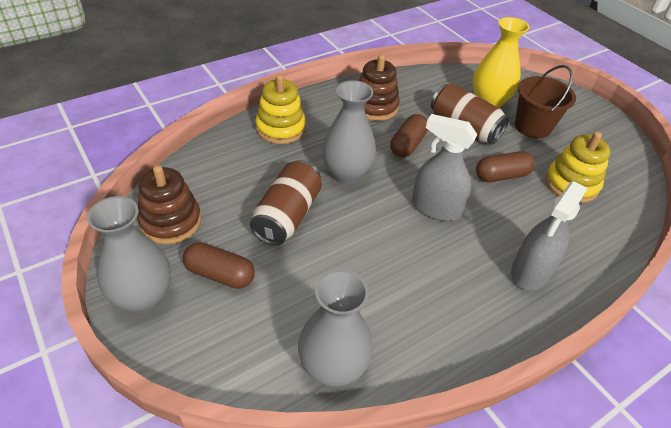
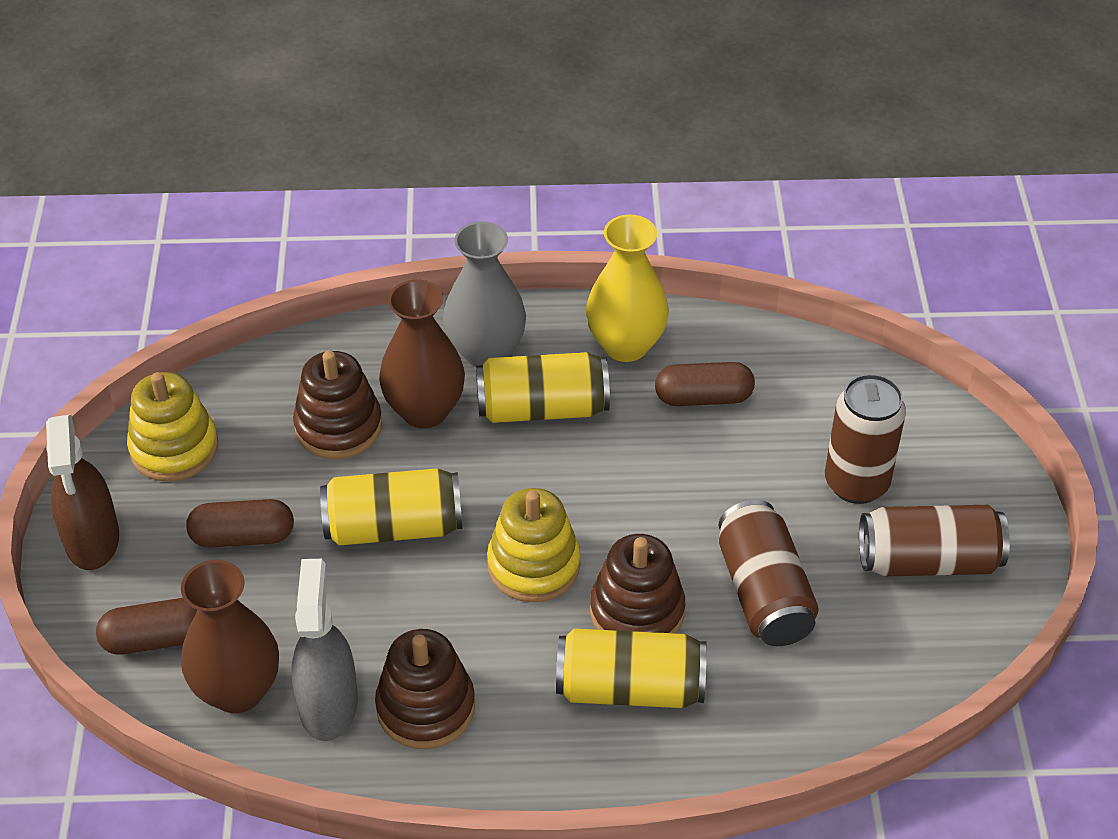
brown bucket: 1 -> 0
brown can: 2 -> 3
brown spray bottle: 0 -> 1
brown stacking toy: 2 -> 3
brown vase: 0 -> 2
grey spray bottle: 2 -> 1
grey vase: 3 -> 1
yellow can: 0 -> 3

